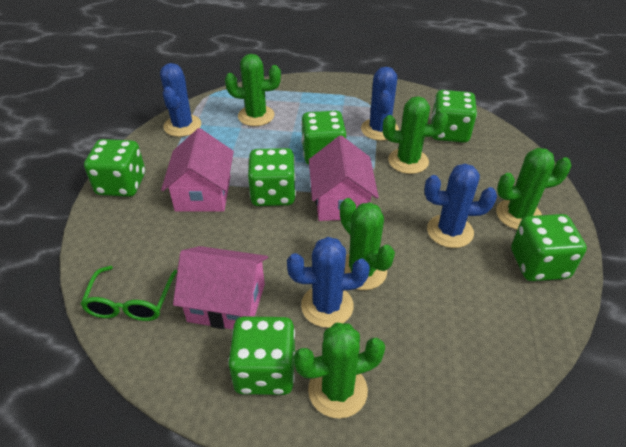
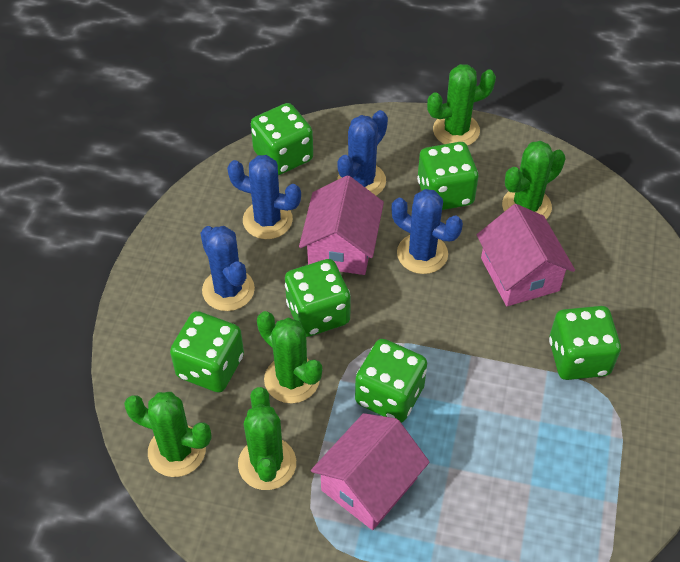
green glasses: 1 -> 0

